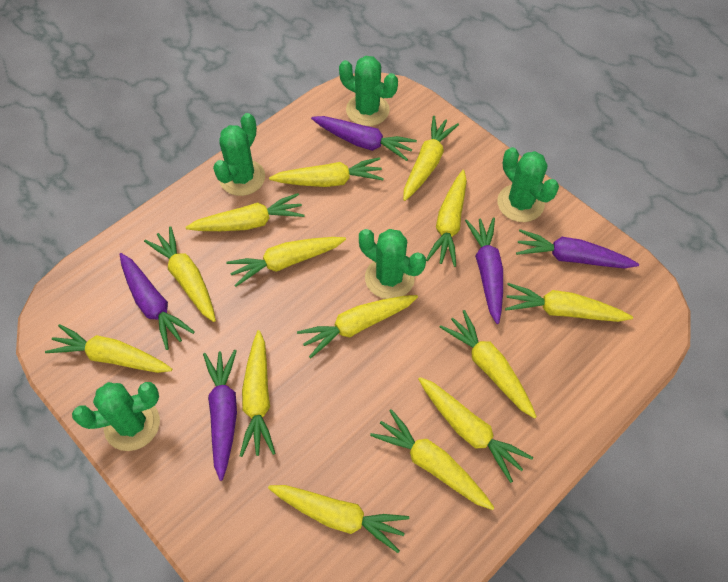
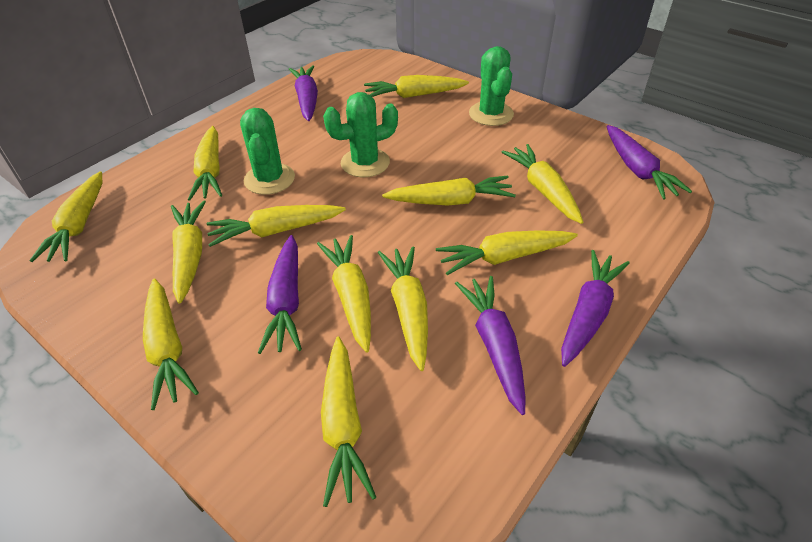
green cactus: 5 -> 3
yellow carrot: 14 -> 12

